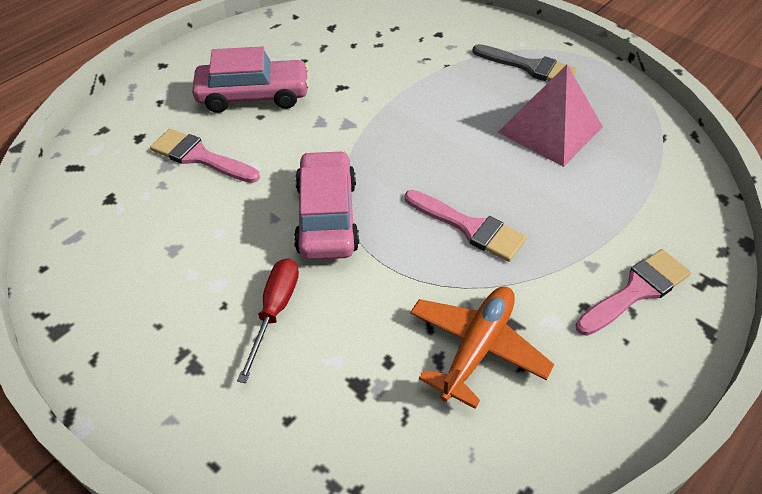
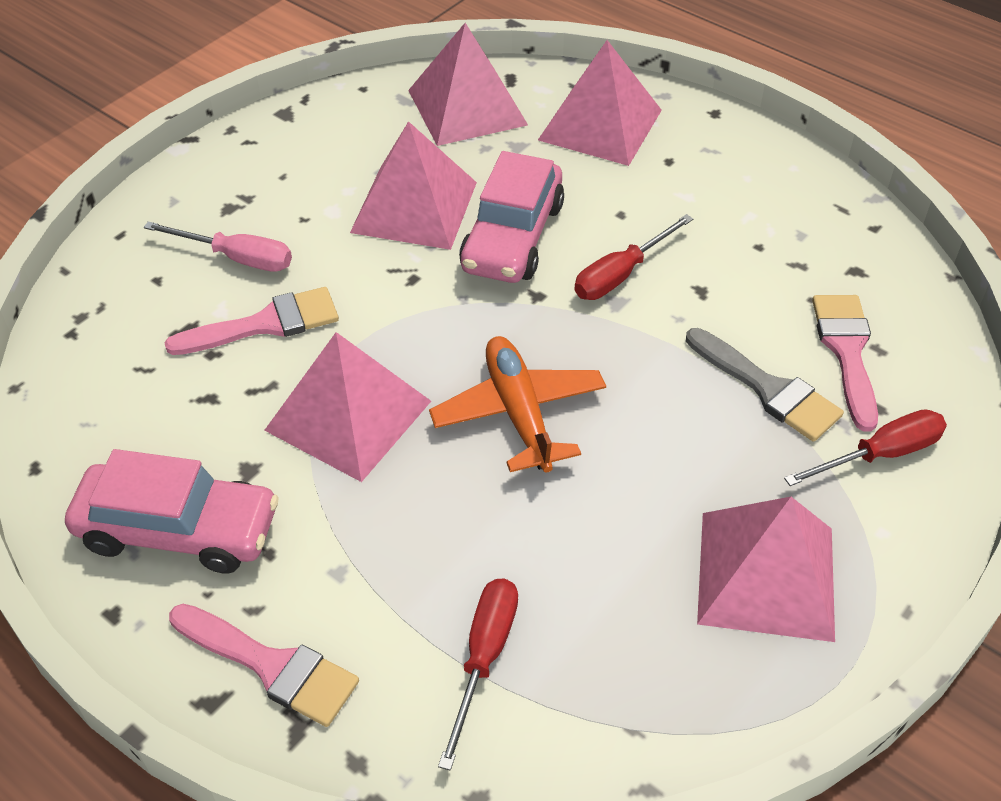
pink pyramid: 1 -> 5
pink screwdriver: 0 -> 1
red screwdriver: 1 -> 3

